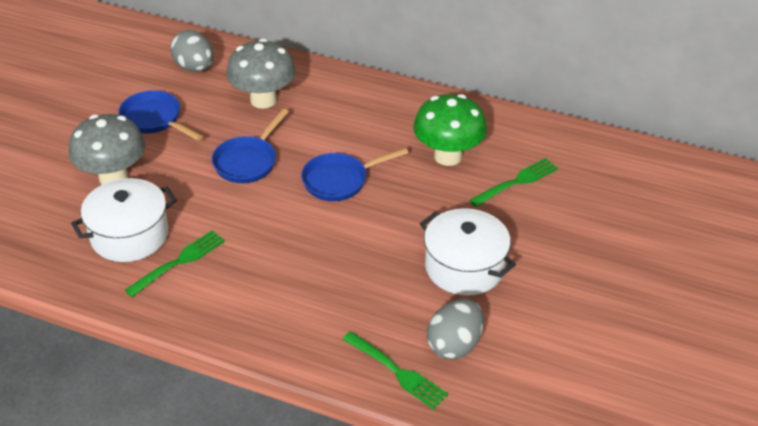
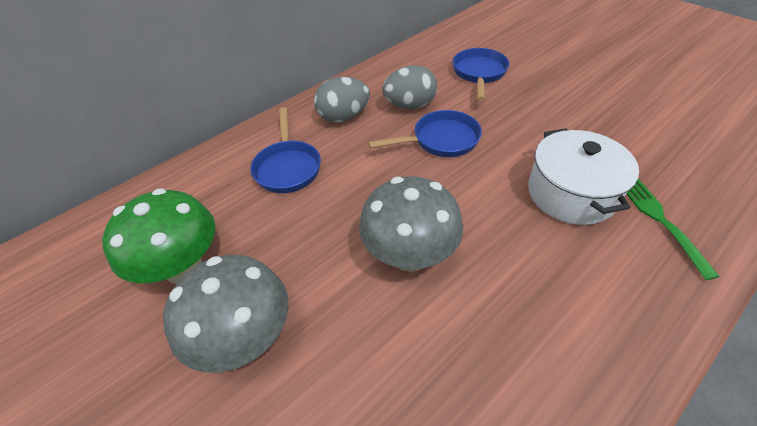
green fork: 3 -> 1
white pot: 2 -> 1

